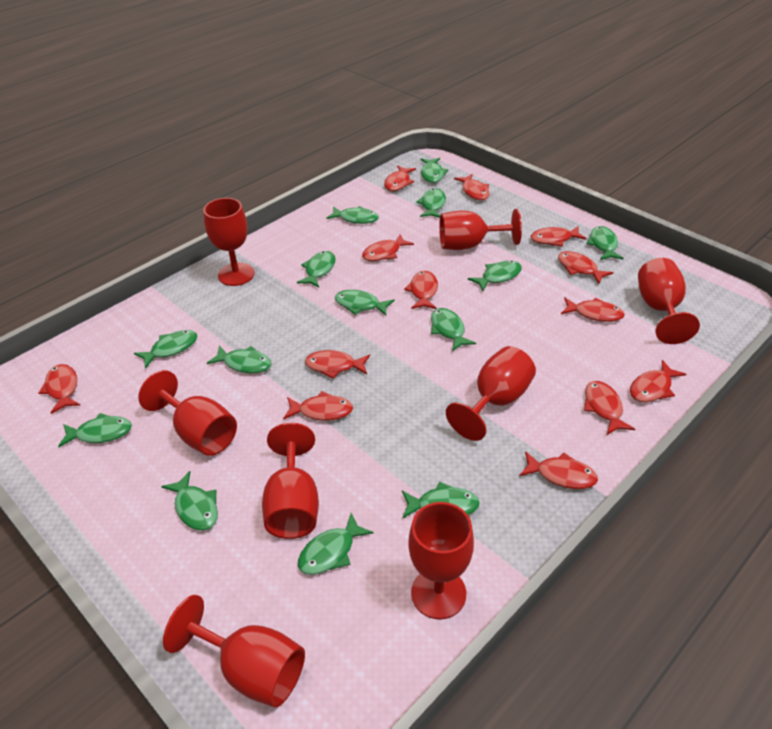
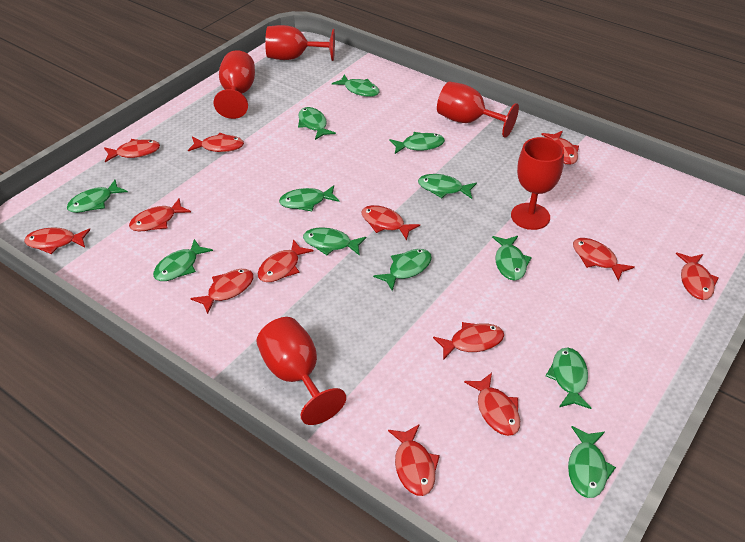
green fish: 14 -> 12
red goblet: 8 -> 5

